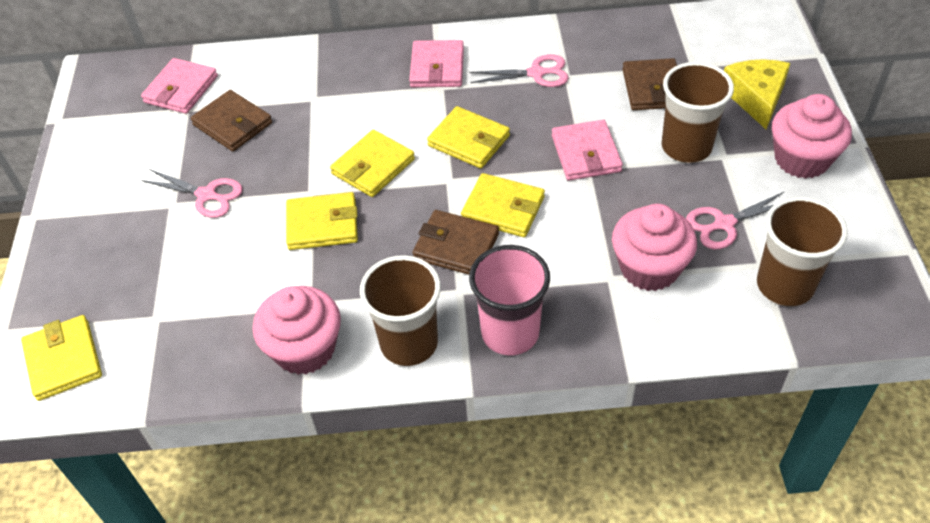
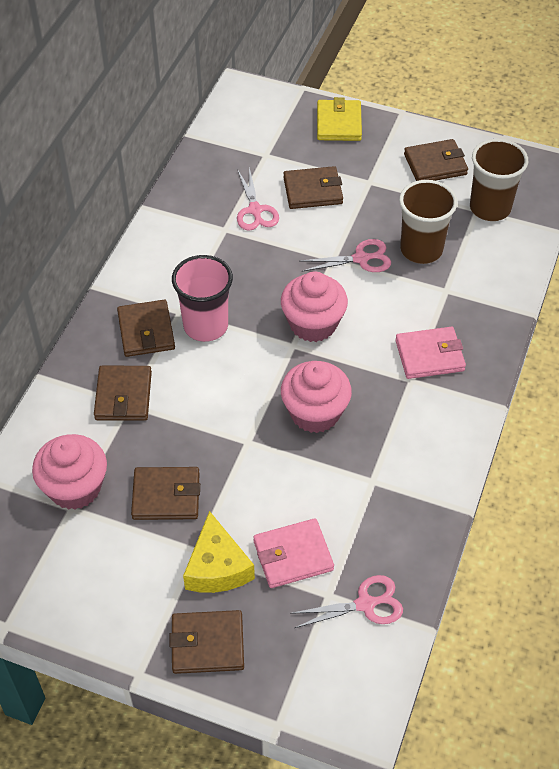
brown cup: 3 -> 2
brown wallet: 3 -> 6
pink wallet: 3 -> 2
yellow wallet: 5 -> 1

